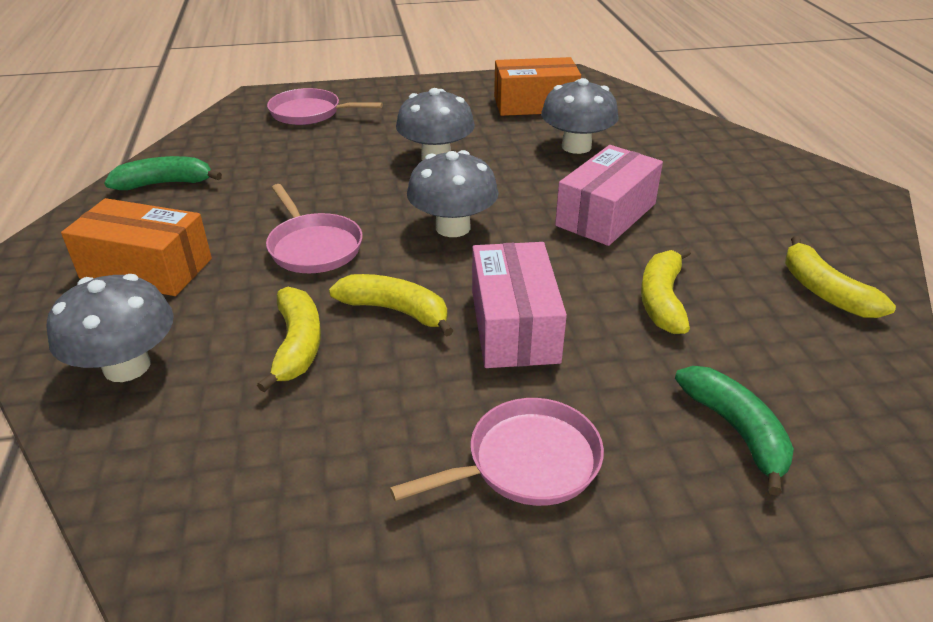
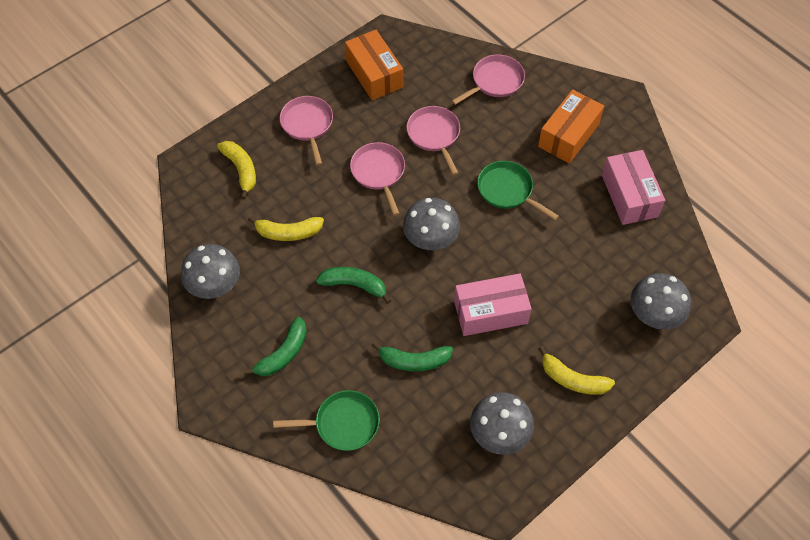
green banana: 2 -> 3
green pan: 0 -> 2
pink pan: 3 -> 4
yellow banana: 4 -> 3

